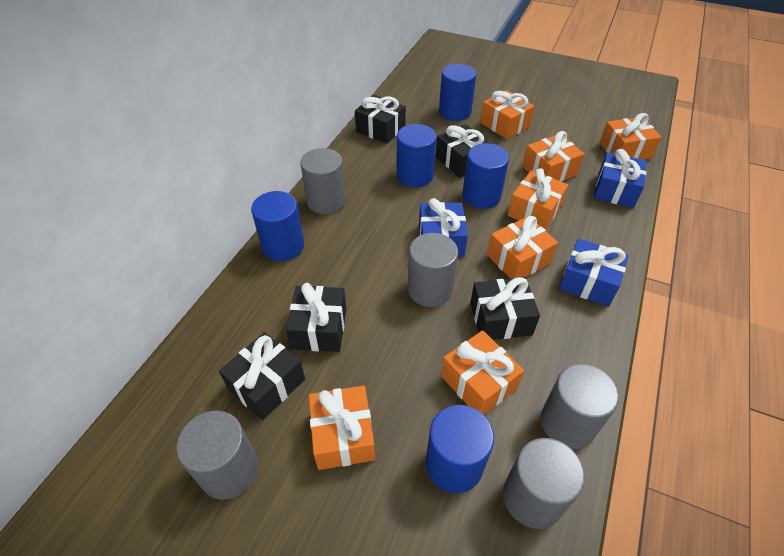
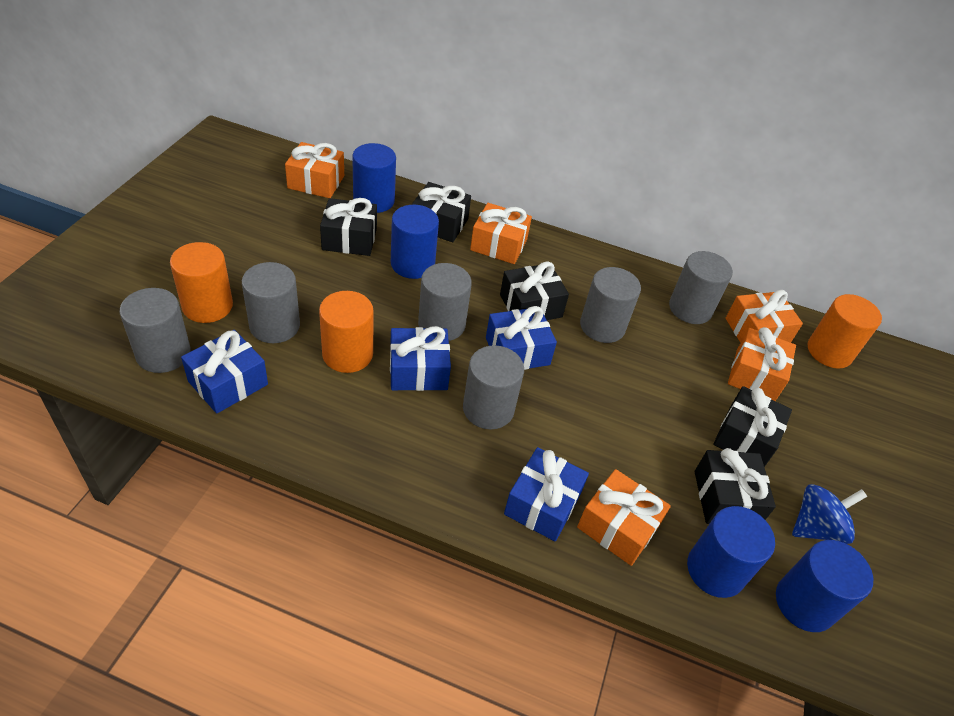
blue cylinder: 5 -> 4
blue gift: 3 -> 4
blue spinning top: 0 -> 1
grey cylinder: 5 -> 6
orange cylinder: 0 -> 3
orange gift: 7 -> 5

